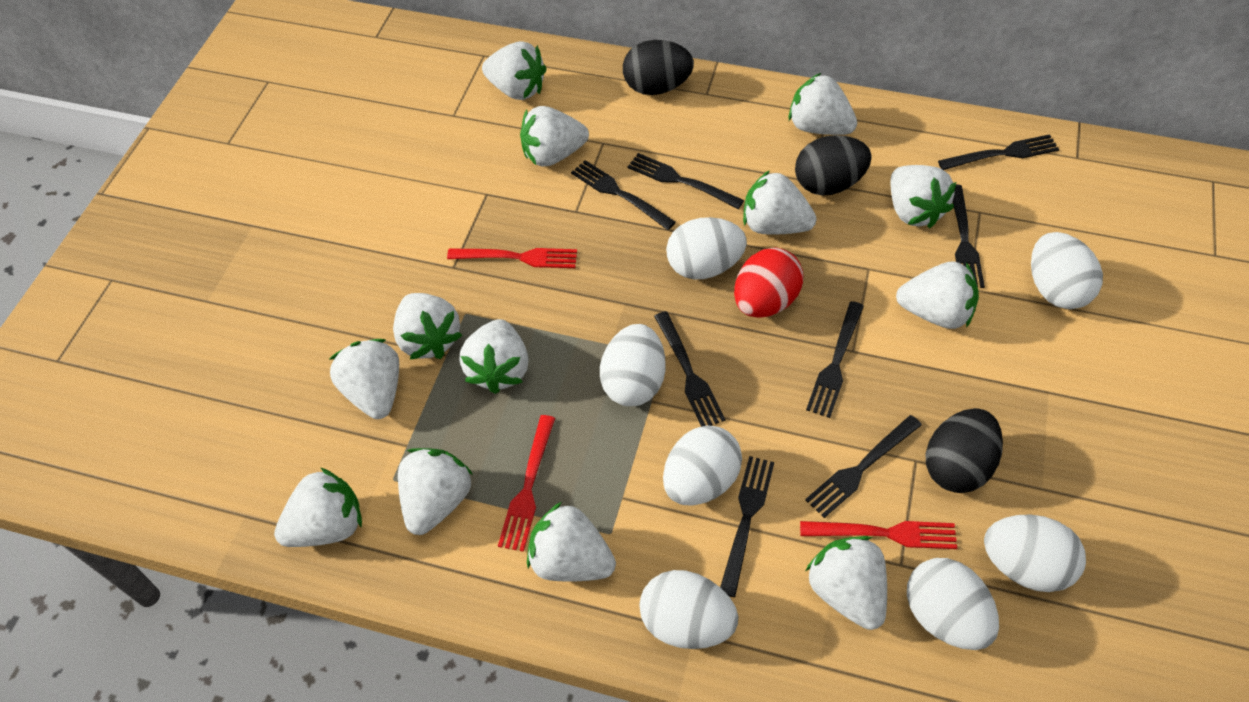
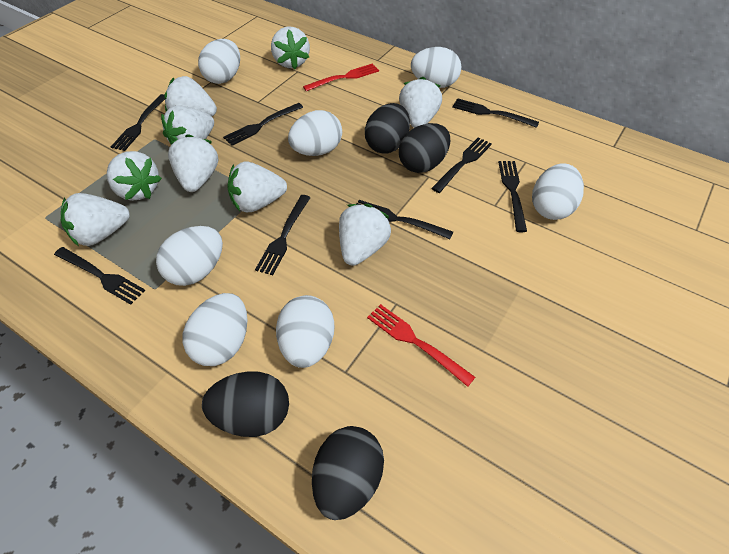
black egg: 3 -> 4
red egg: 1 -> 0
red fork: 3 -> 2
white strawberry: 13 -> 9

